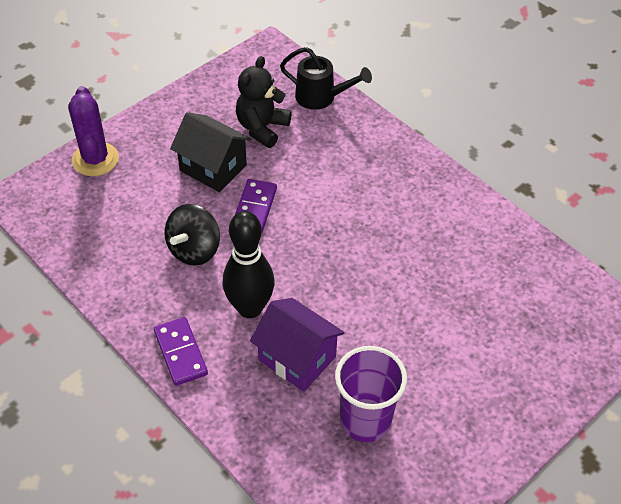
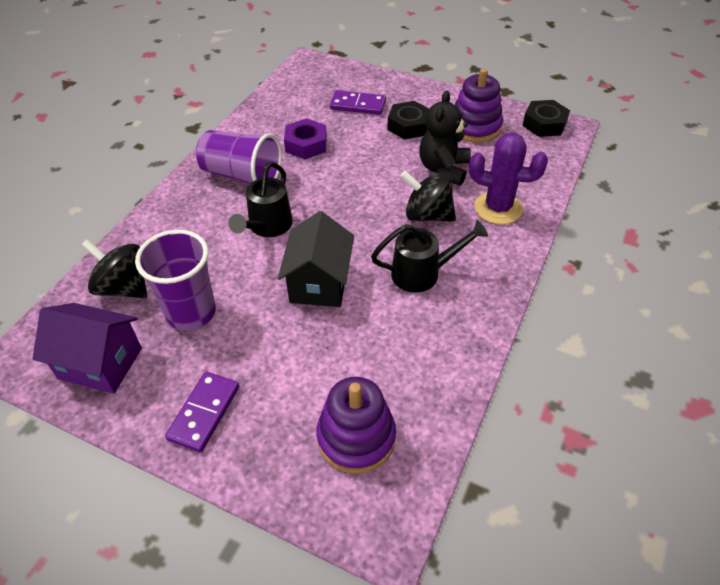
black bowling pin: 1 -> 0
black nut: 0 -> 2
black spinning top: 1 -> 2
black watering can: 1 -> 2
purple cup: 1 -> 2
purple nut: 0 -> 1
purple stacking toy: 0 -> 2

